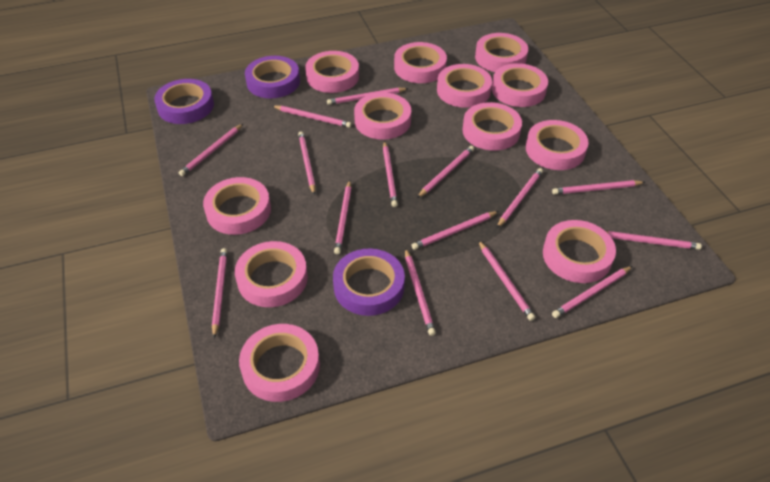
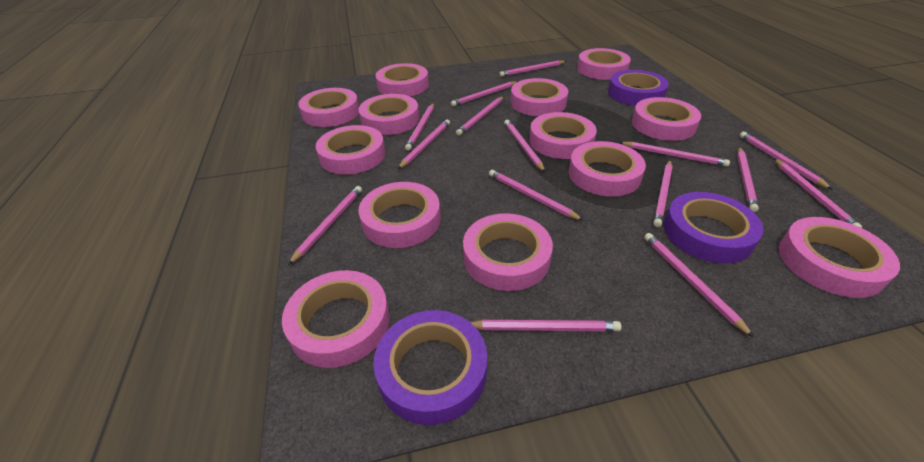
pink tape: 12 -> 13

